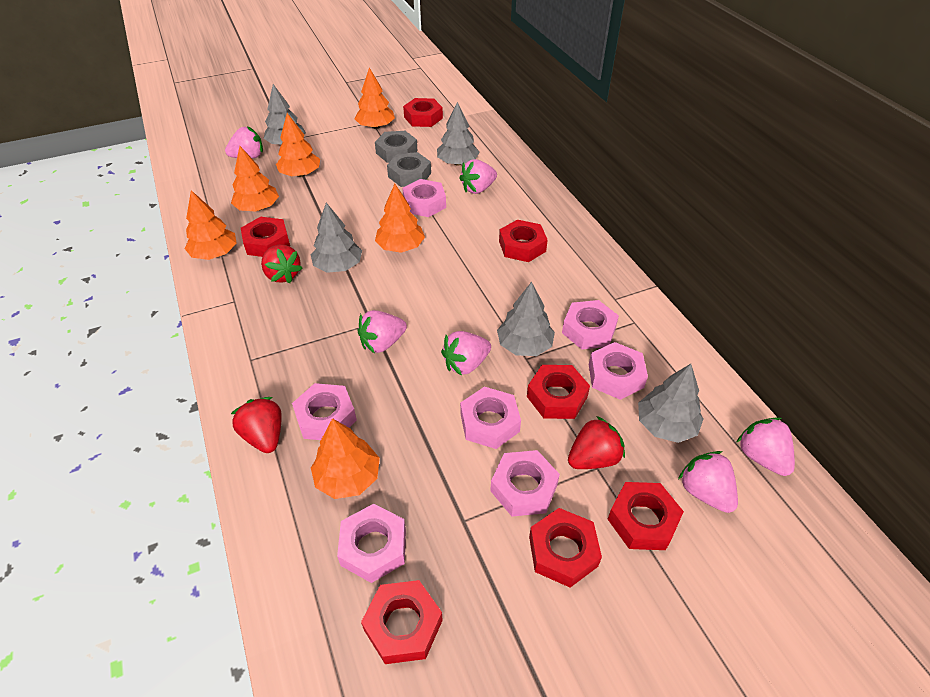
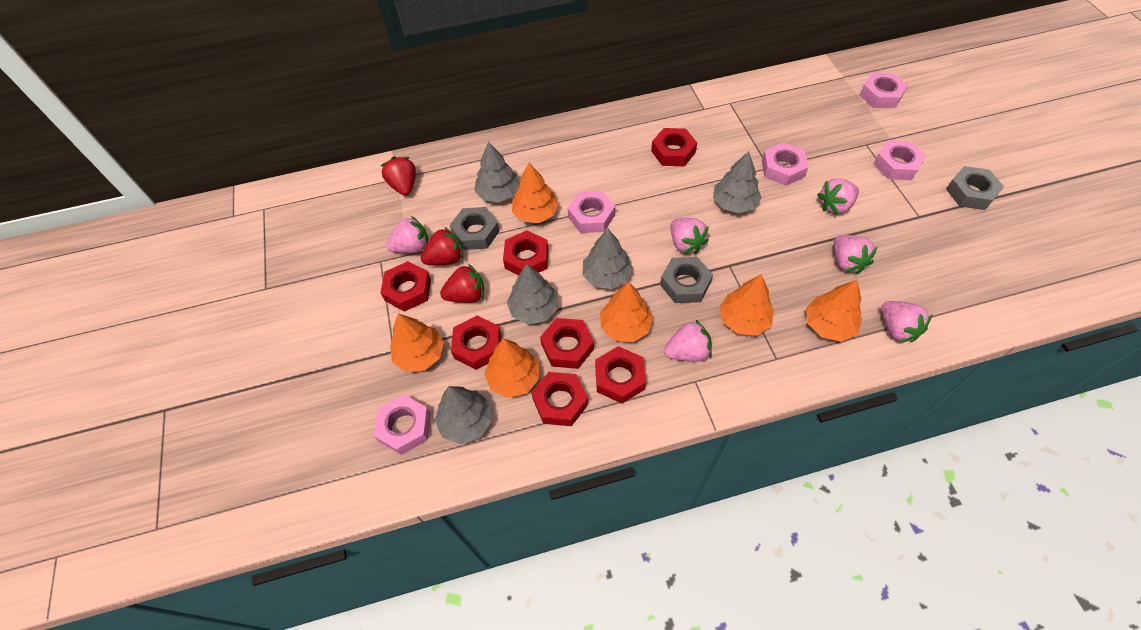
grey nut: 2 -> 3
pink nut: 7 -> 5

